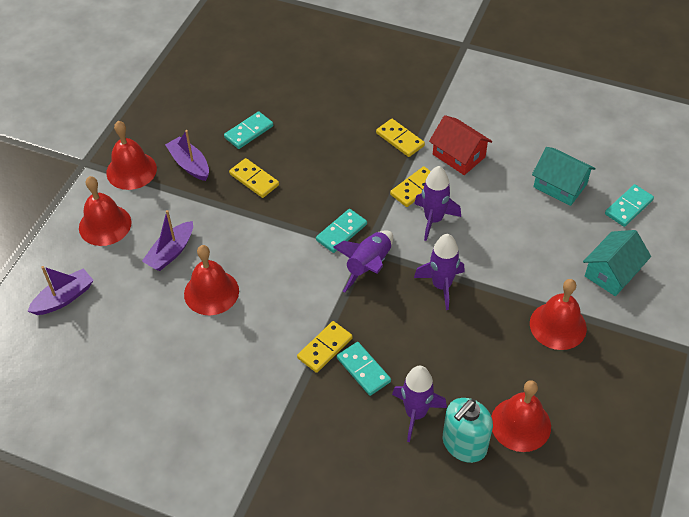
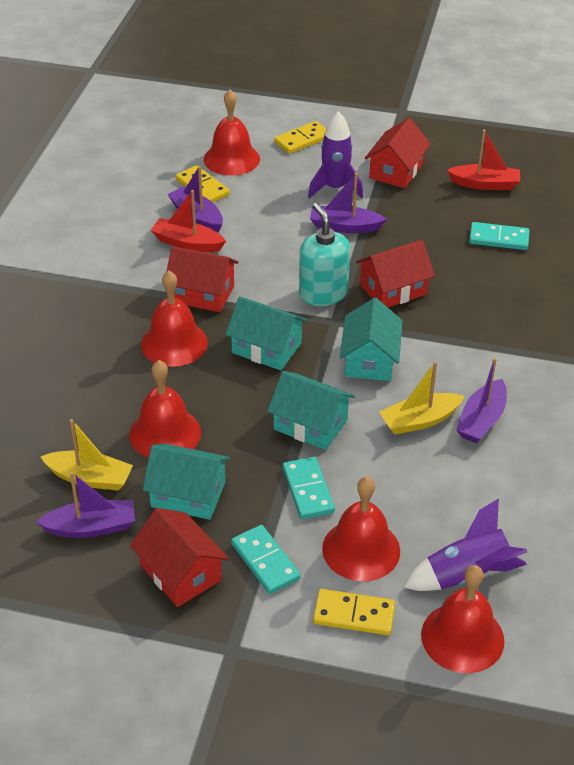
purple boat: 3 -> 4
purple rocket: 4 -> 2
red boat: 0 -> 2
red house: 1 -> 4
turquoise domino: 4 -> 3
turquoise house: 2 -> 4
yellow boat: 0 -> 2
yellow domino: 4 -> 3

